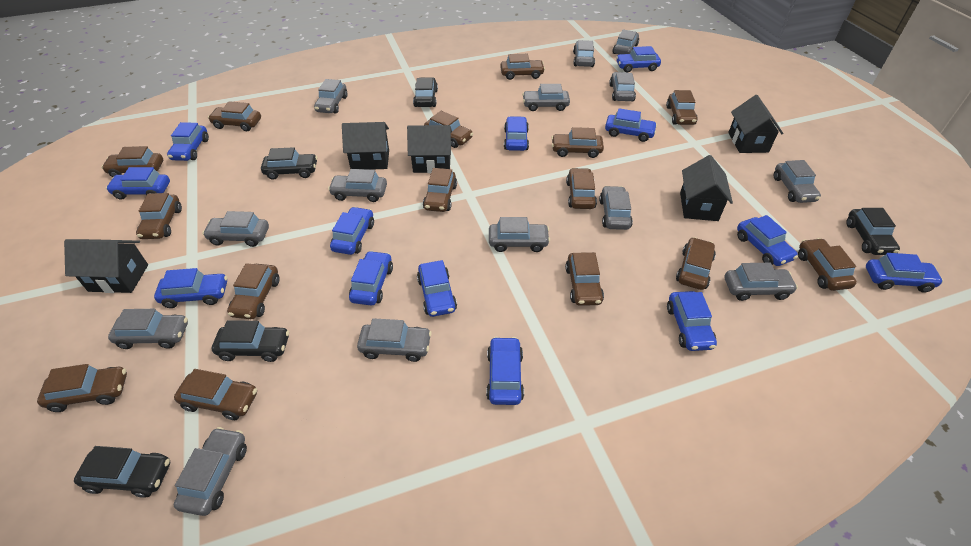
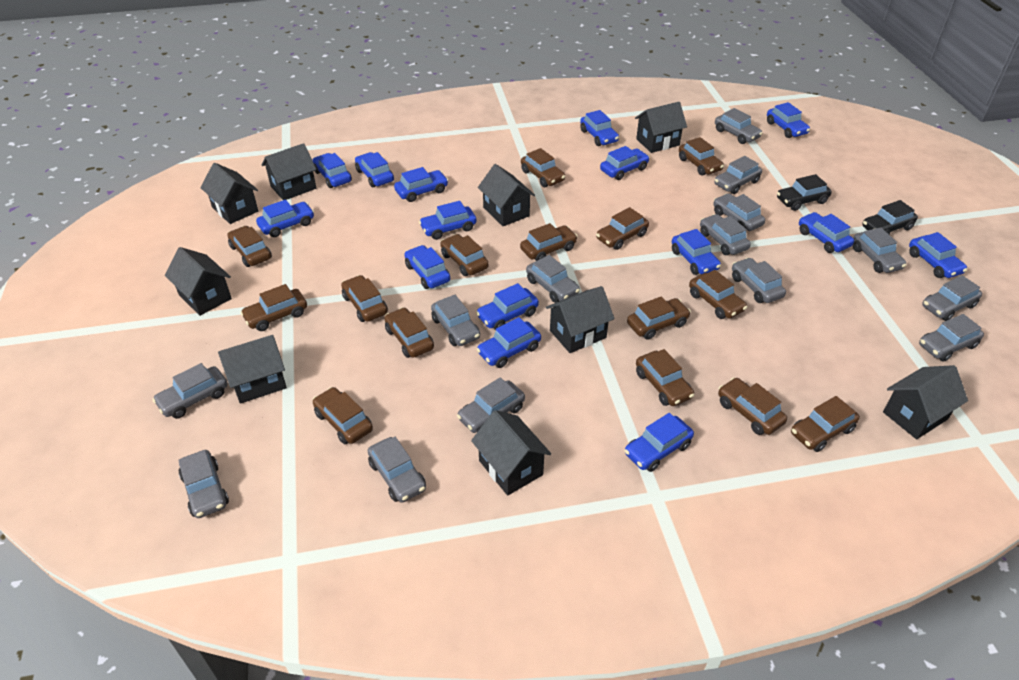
black car: 5 -> 2
black house: 5 -> 9
blue car: 13 -> 15

